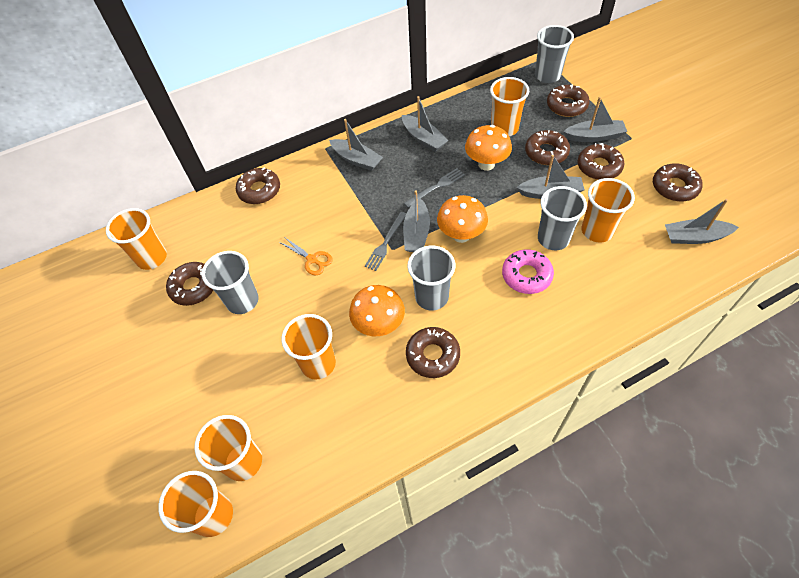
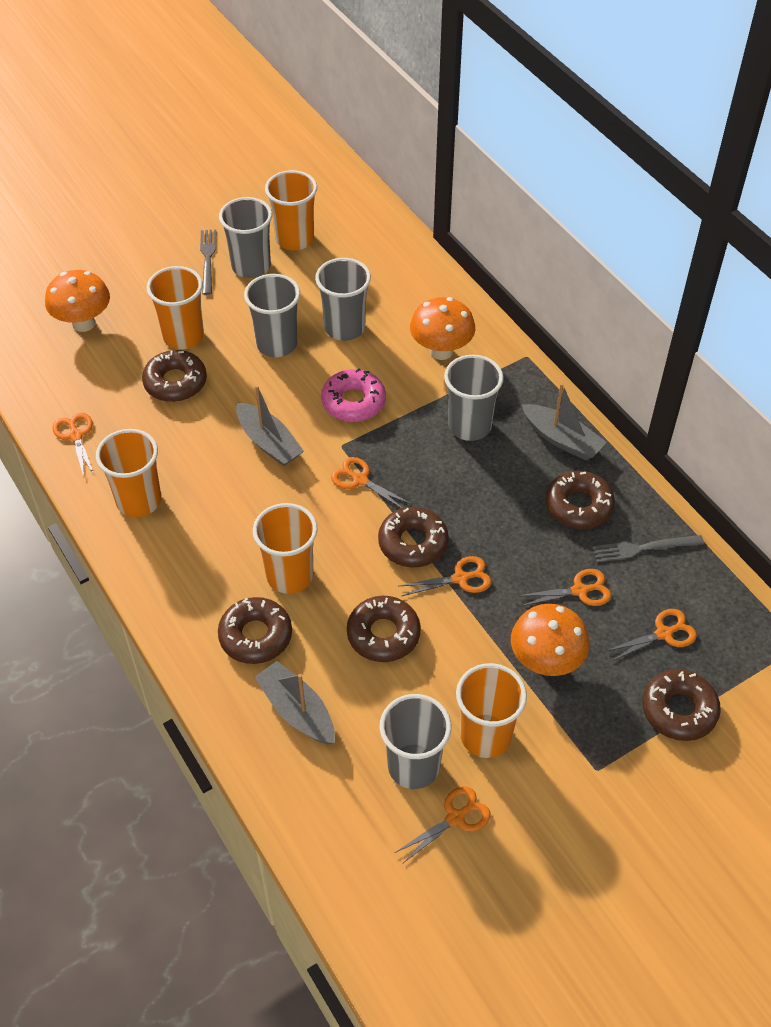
brown donut: 7 -> 6
grey boat: 6 -> 3
grey cup: 4 -> 5
orange cup: 6 -> 5
orange scissors: 1 -> 6

